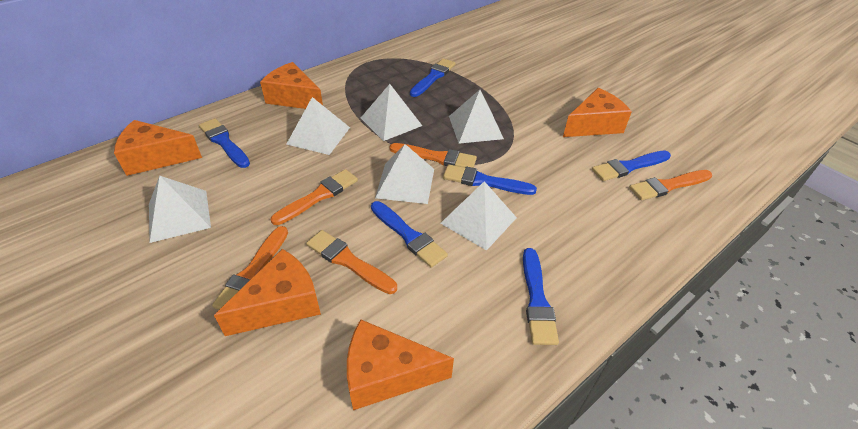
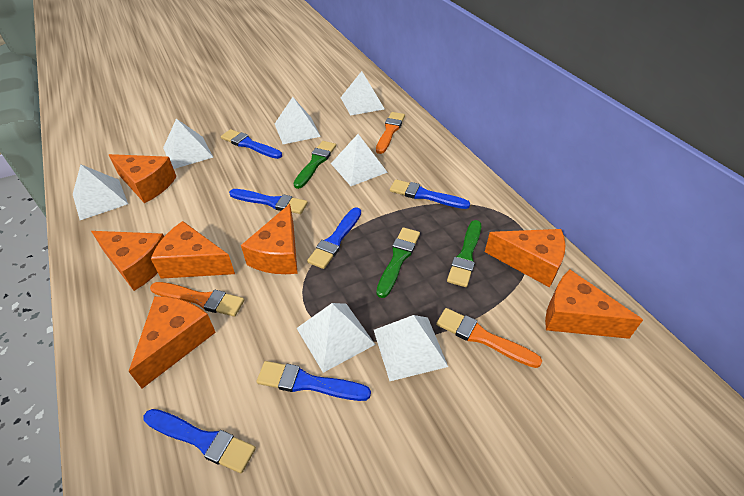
green brush: 0 -> 3
orange brush: 5 -> 3
orange cheese: 5 -> 7
white pyramid: 6 -> 7

